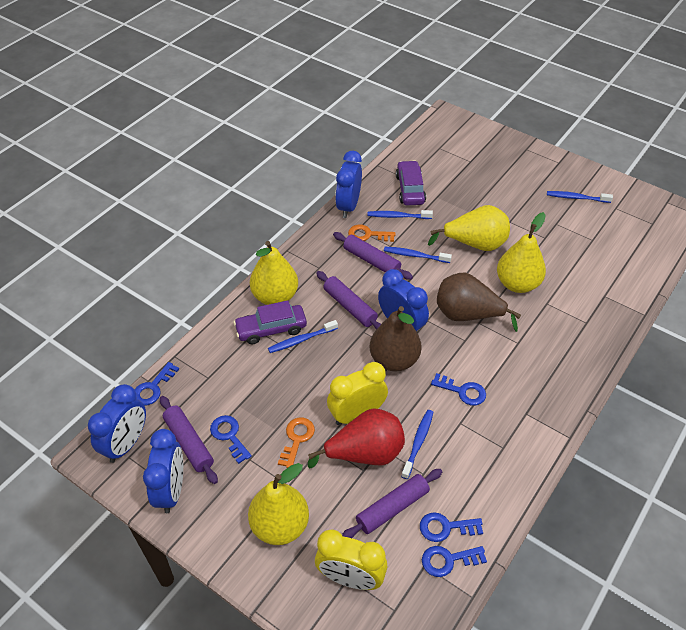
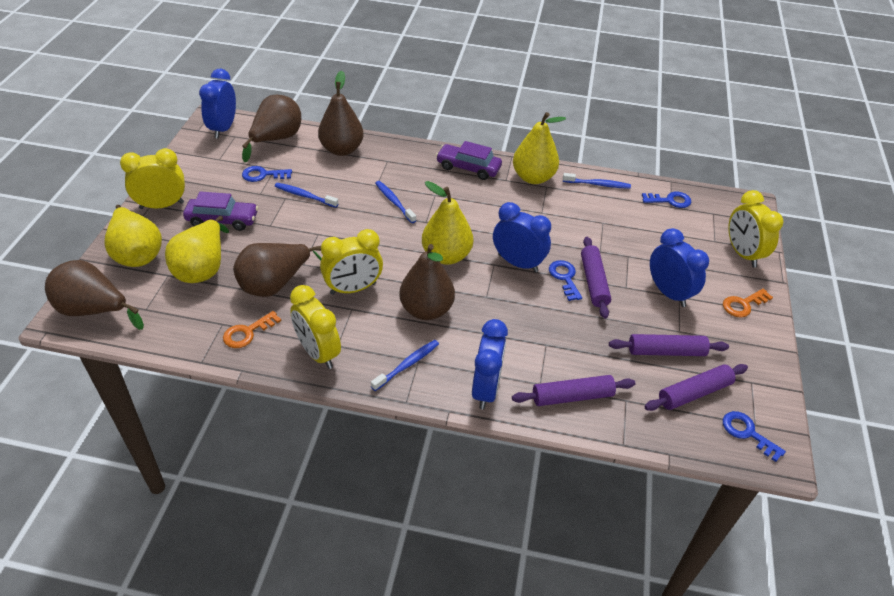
blue key: 5 -> 4
blue toothbrush: 5 -> 4
brown pear: 2 -> 5
red pear: 1 -> 0
yellow clock: 2 -> 4

